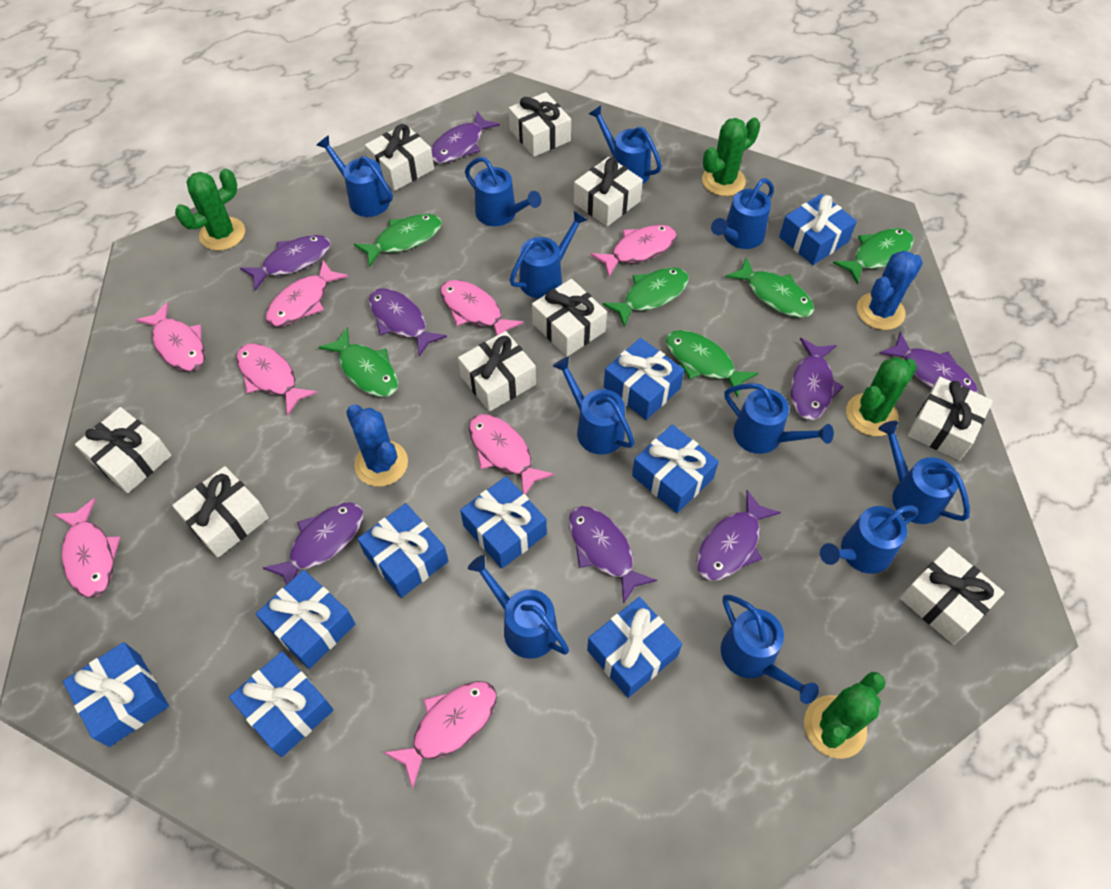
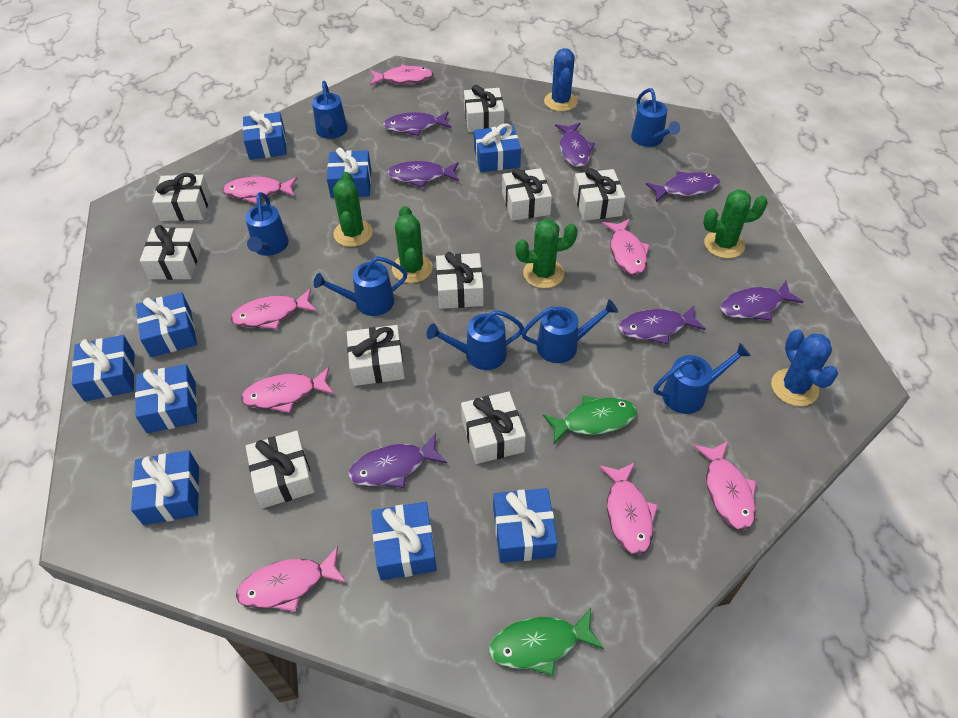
blue watering can: 11 -> 7
green fish: 6 -> 2
purple fish: 8 -> 7

